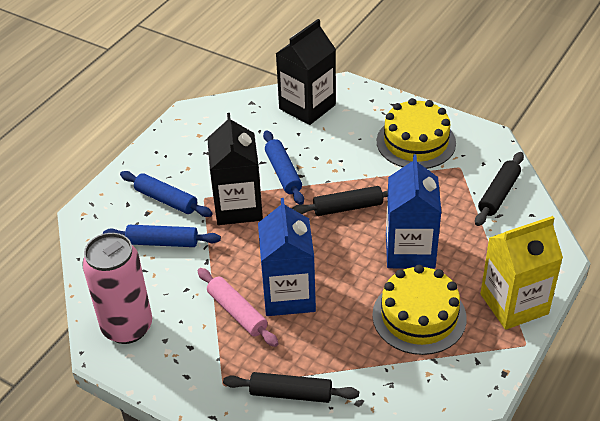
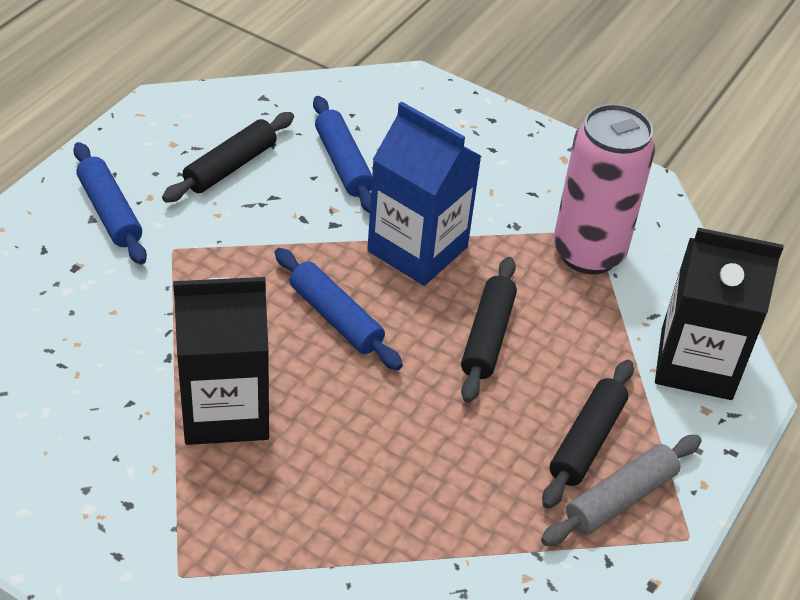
blue carton: 2 -> 1
grey rolling pin: 0 -> 1
pink rolling pin: 1 -> 0
yellow cake: 2 -> 0
yellow carton: 1 -> 0

